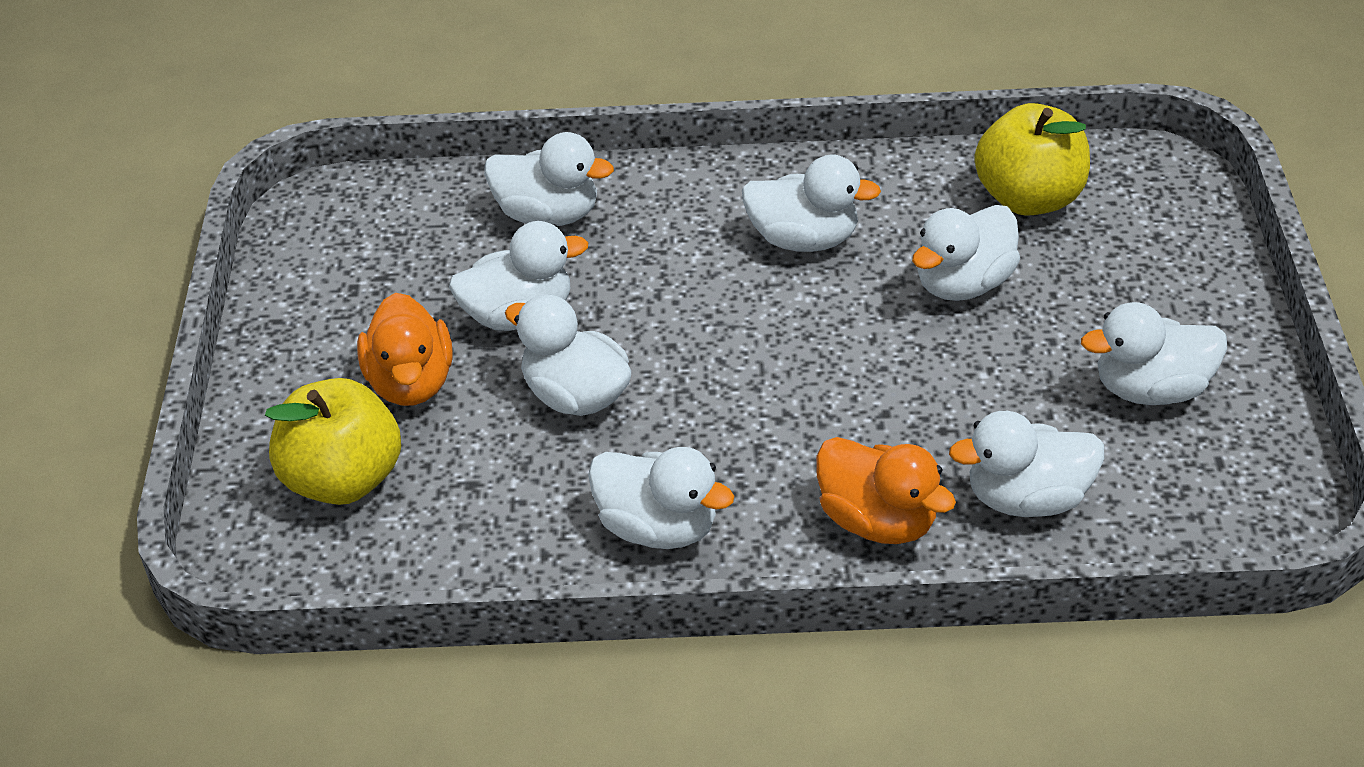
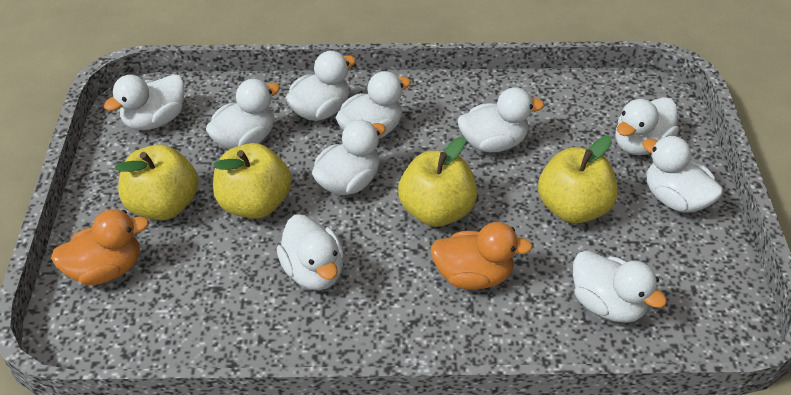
white duck: 8 -> 10
yellow apple: 2 -> 4

